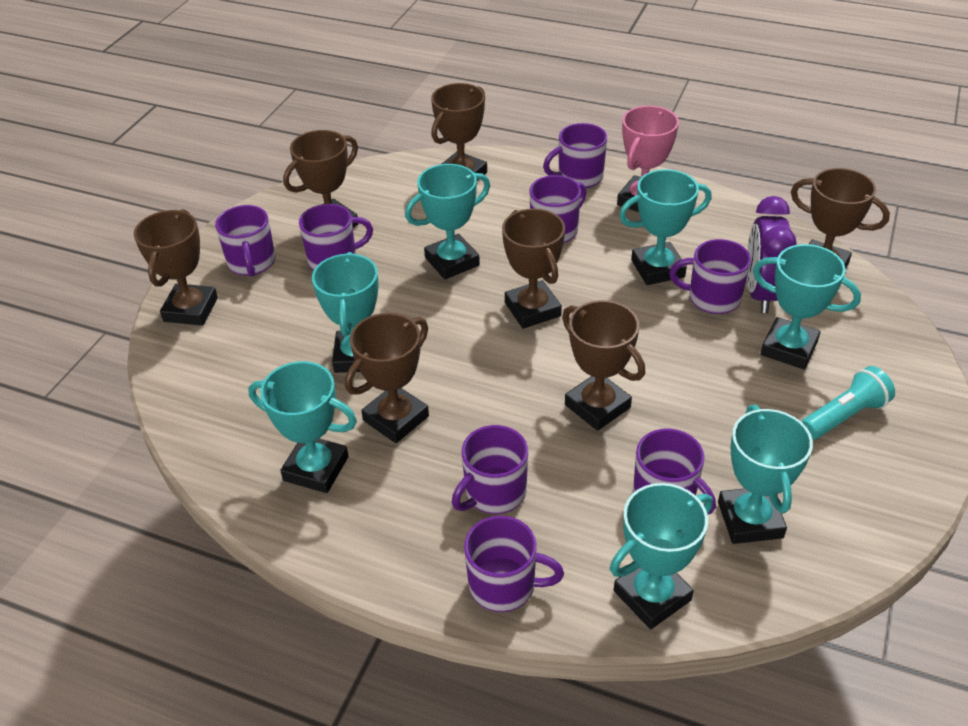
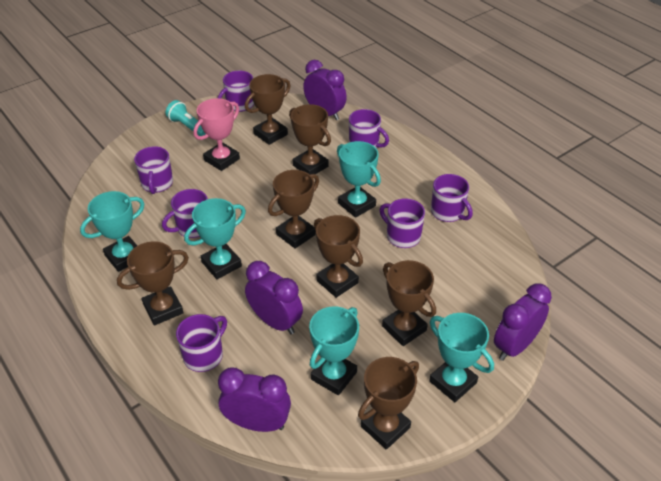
purple clock: 1 -> 4
purple mug: 8 -> 7
turquoise trophy: 7 -> 5

